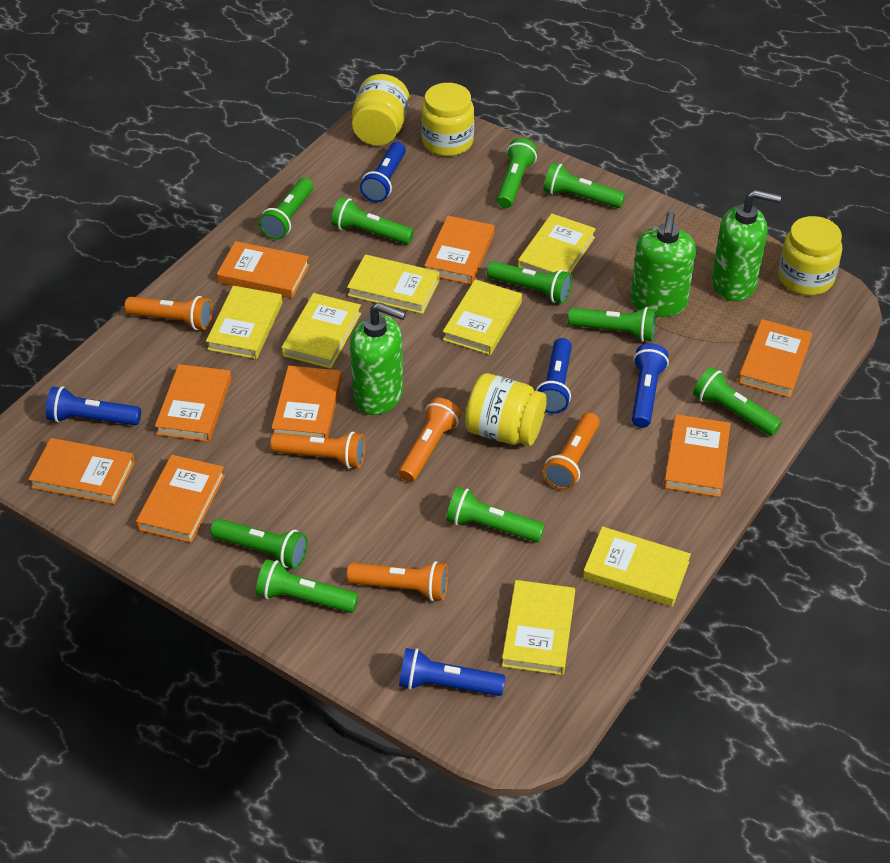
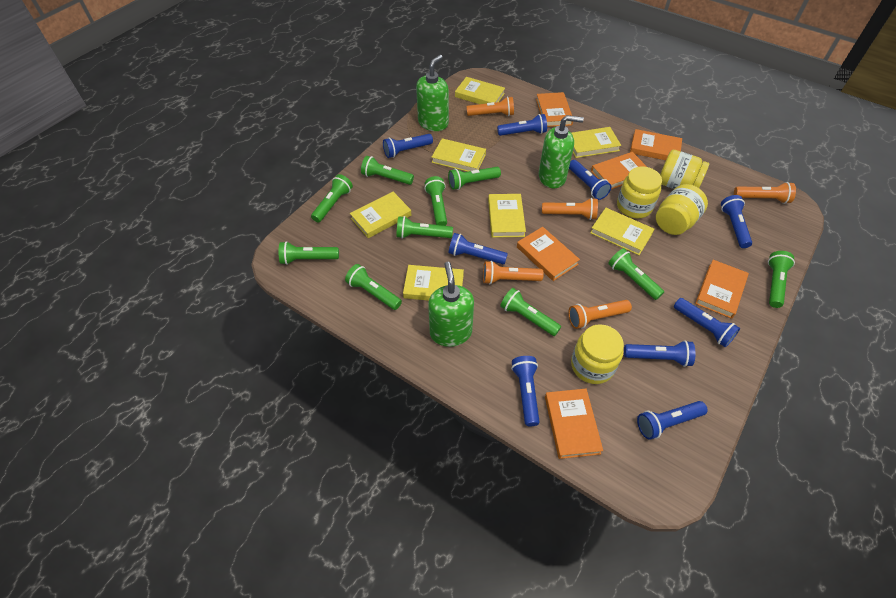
blue flashlight: 5 -> 9
orange book: 8 -> 6

